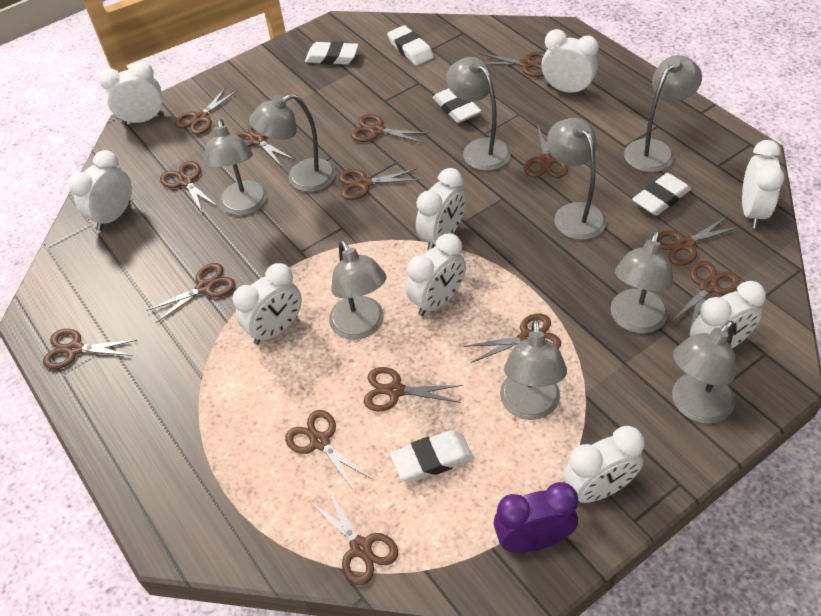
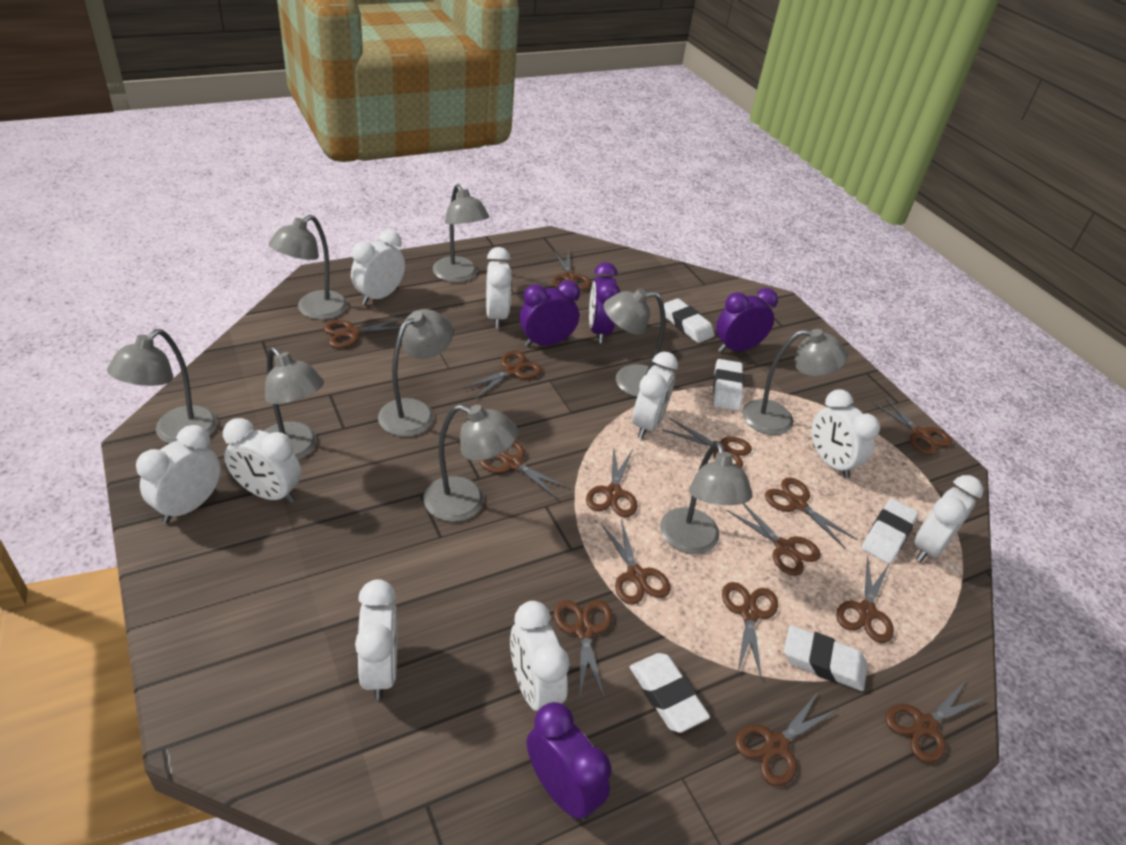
purple clock: 1 -> 4

